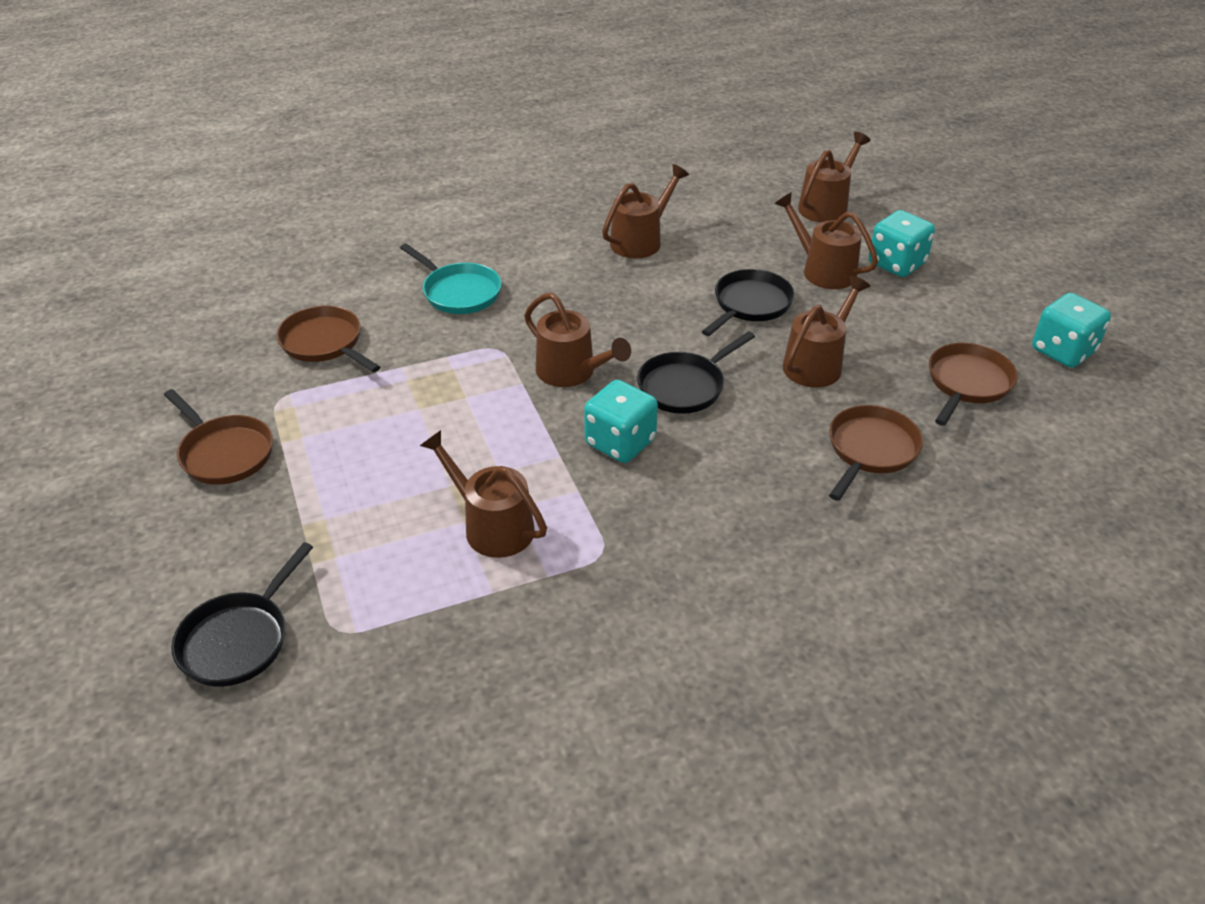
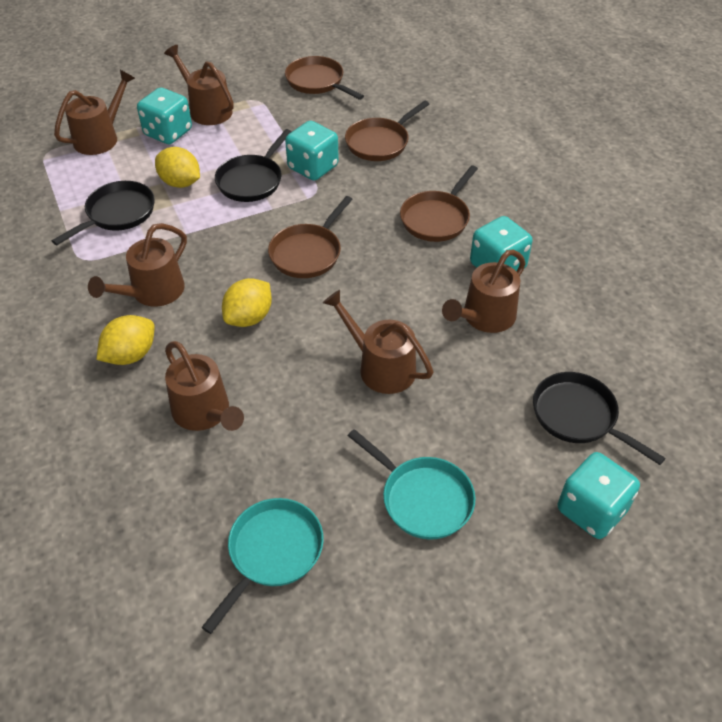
turquoise dice: 3 -> 4
turquoise pan: 1 -> 2
yellow lemon: 0 -> 3

